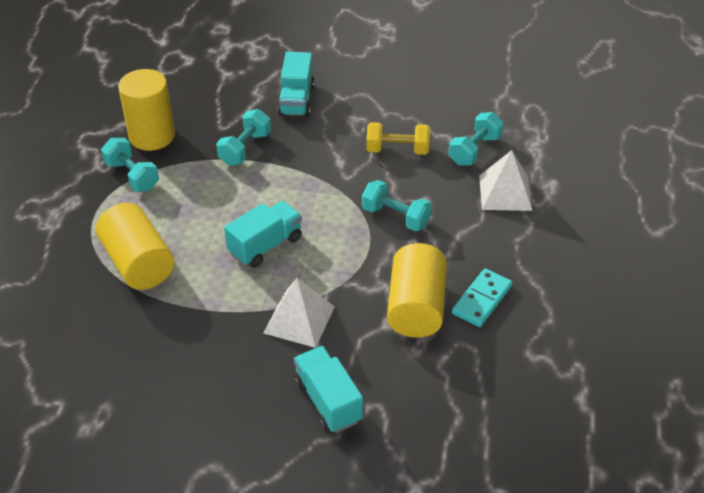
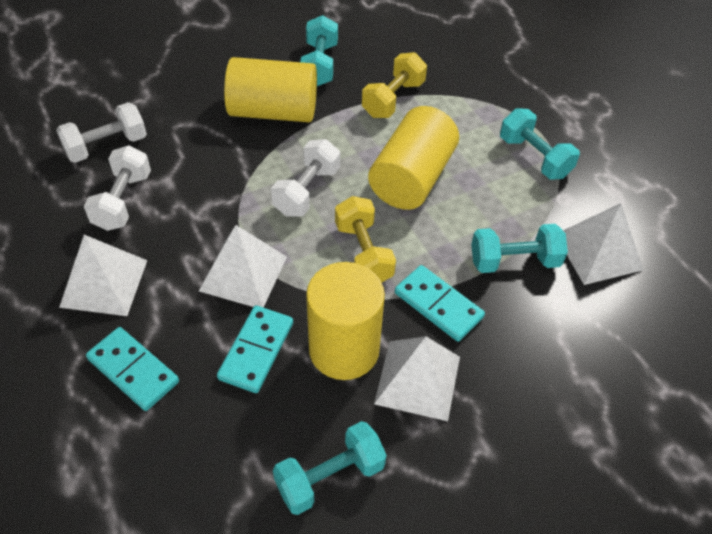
turquoise domino: 1 -> 3
turquoise truck: 3 -> 0
white dumbbell: 0 -> 3
white pyramid: 2 -> 4
yellow dumbbell: 1 -> 2

